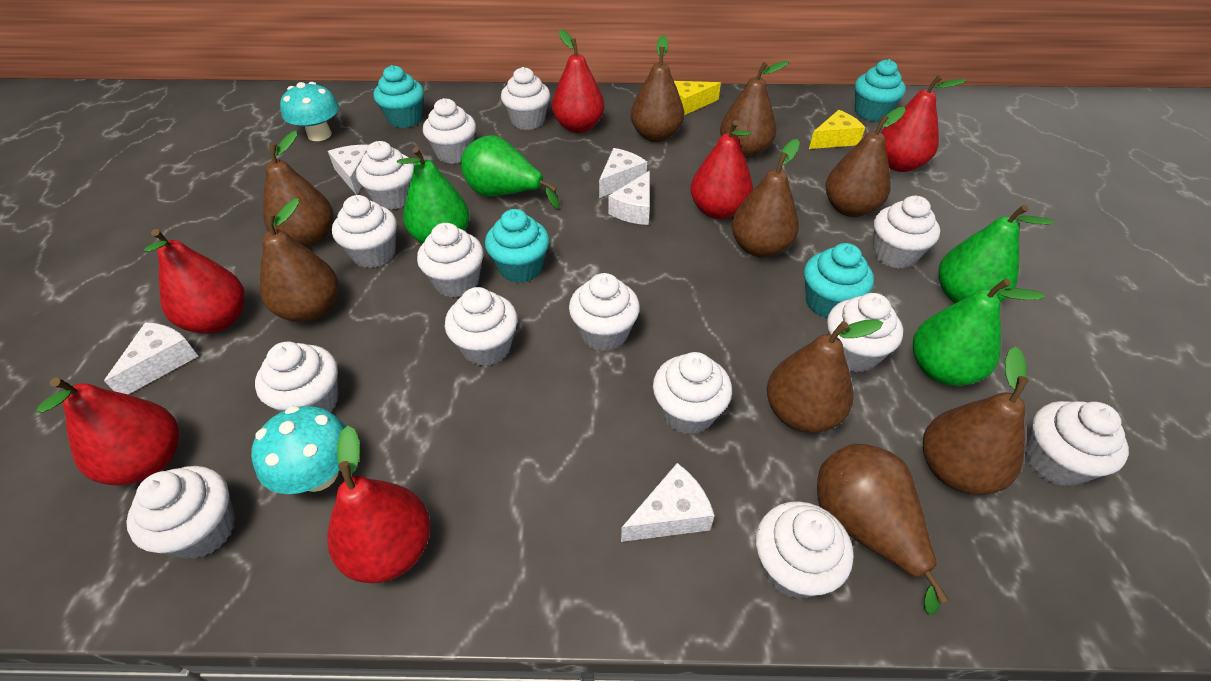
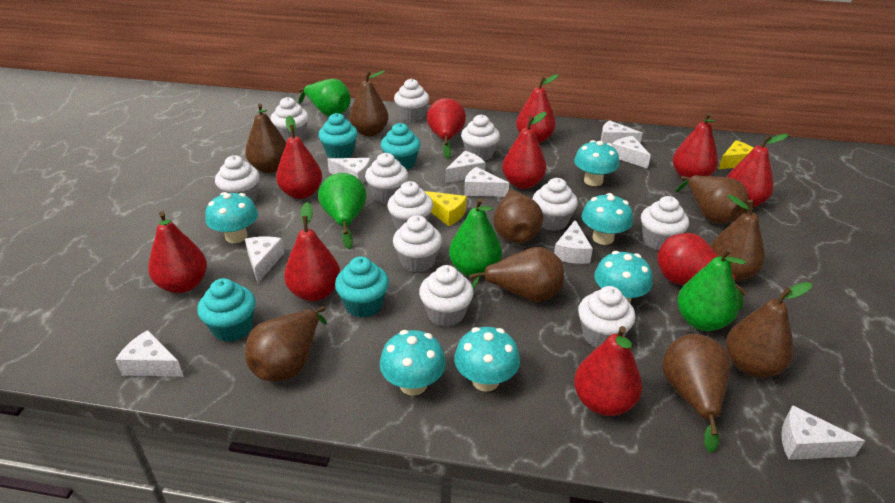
red pear: 6 -> 10
turquoise mushroom: 2 -> 6
white cheese: 5 -> 9
white cupcake: 14 -> 11

